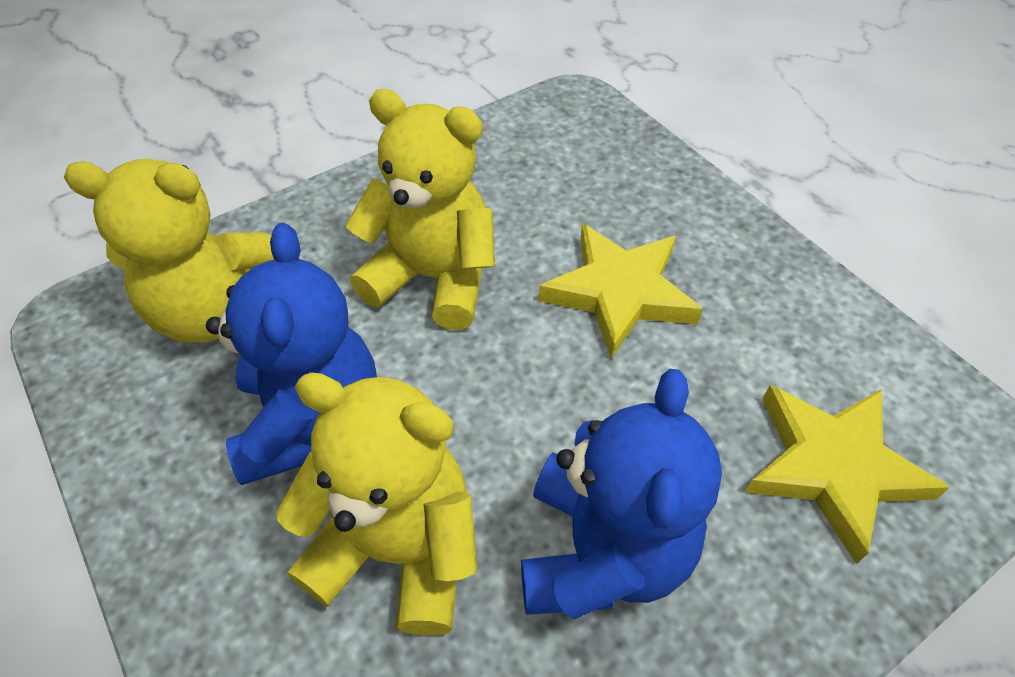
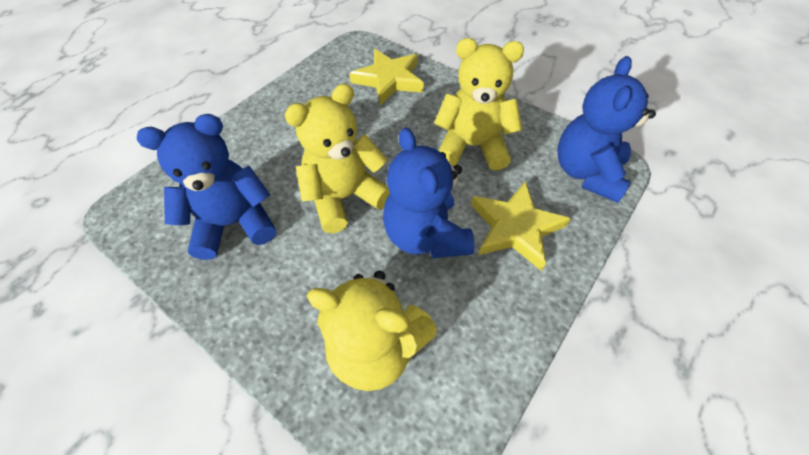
blue teddy bear: 2 -> 3

